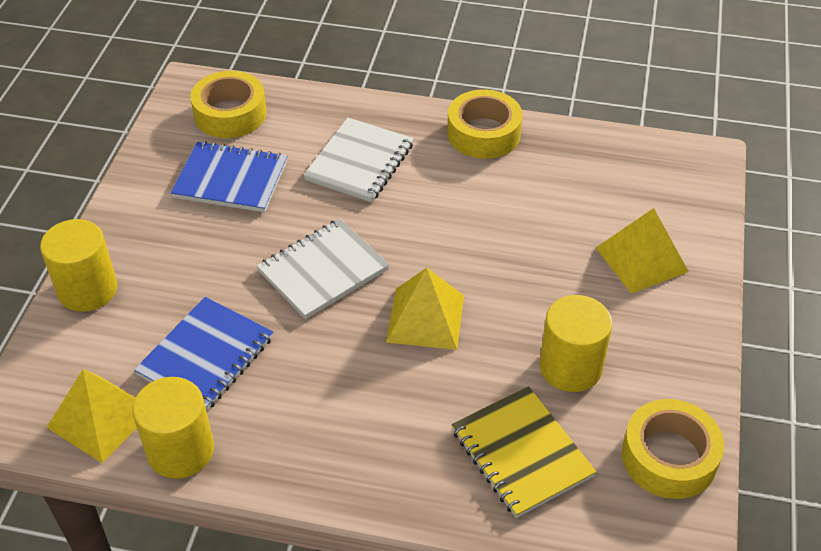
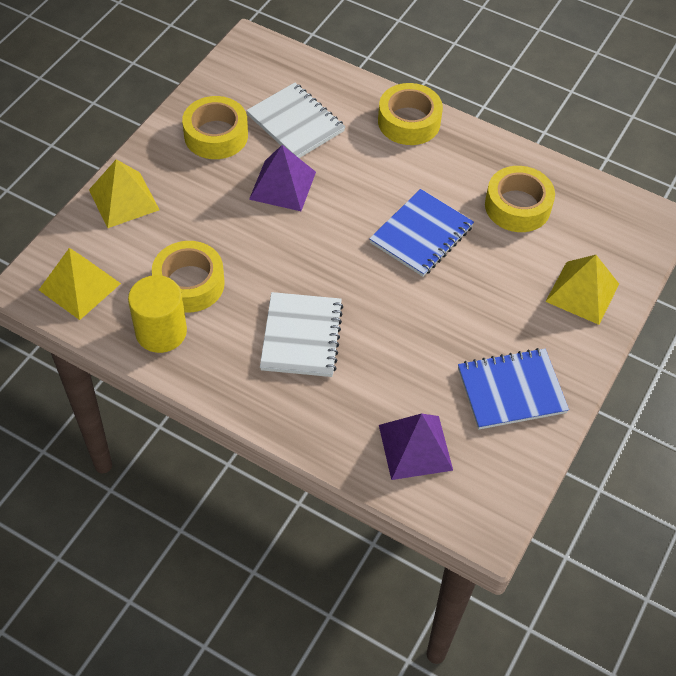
purple pyramid: 0 -> 2
yellow cylinder: 3 -> 1
yellow notebook: 1 -> 0
yellow tape: 3 -> 4

